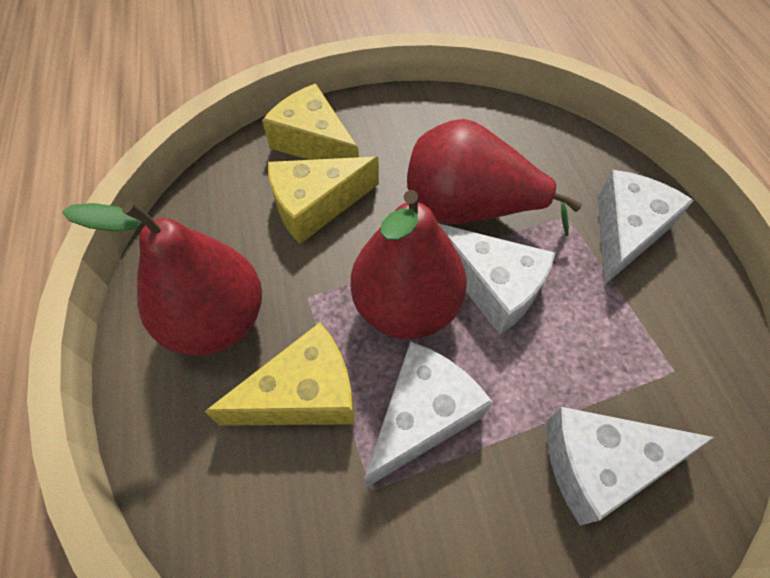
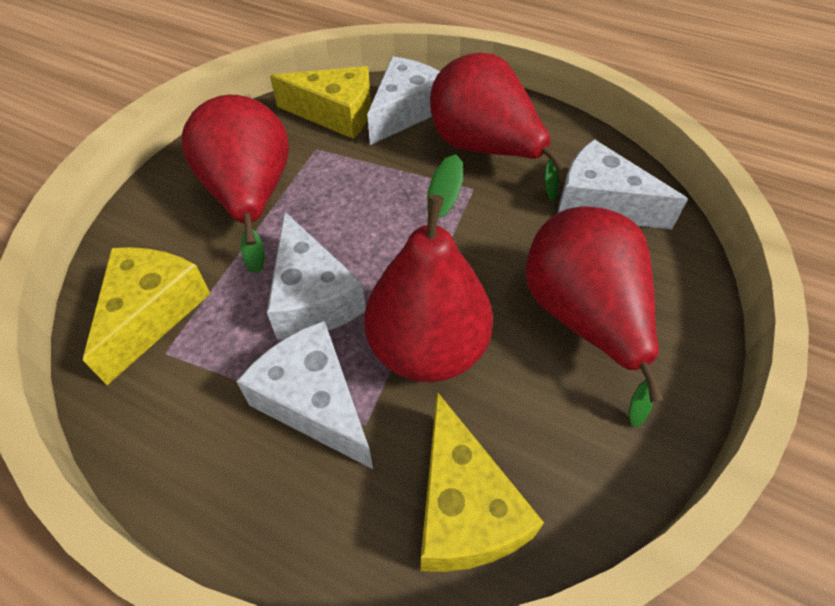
red pear: 3 -> 4

